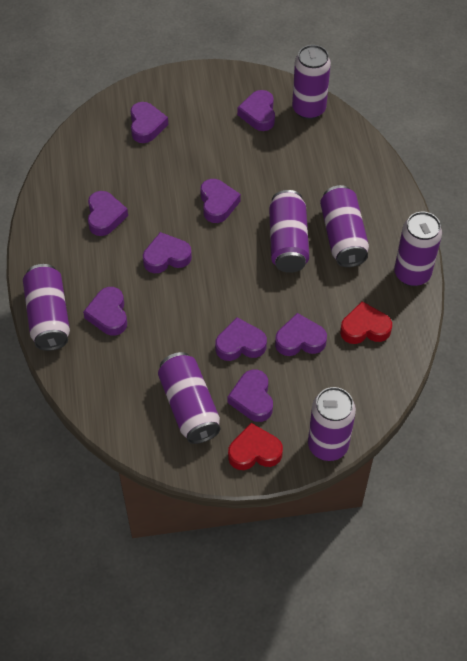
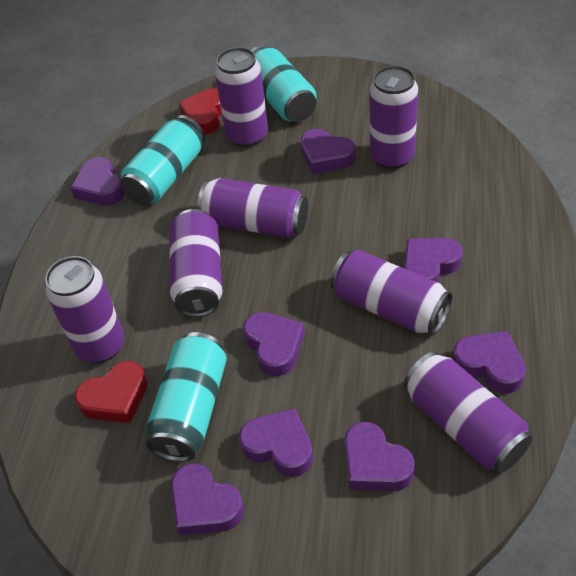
purple heart: 9 -> 8
turquoise can: 0 -> 3

